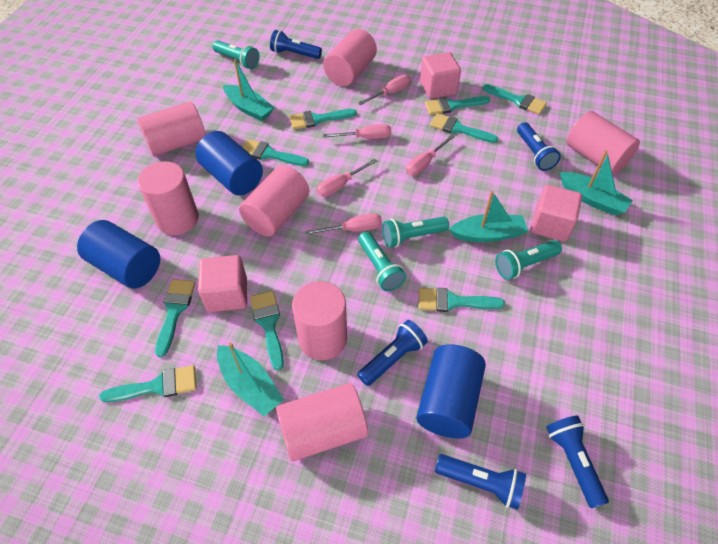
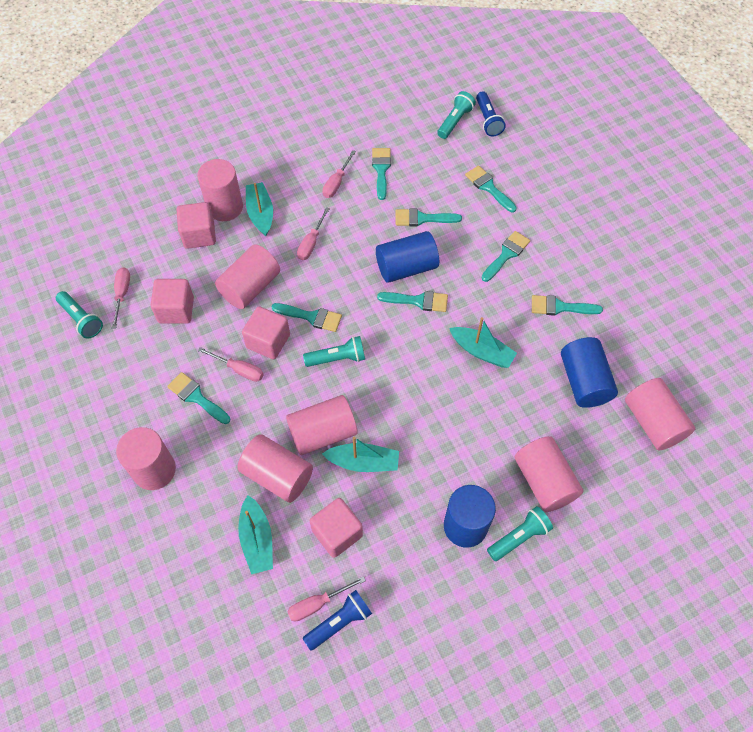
blue flashlight: 5 -> 2
pink cube: 3 -> 4
turquoise brush: 9 -> 8

